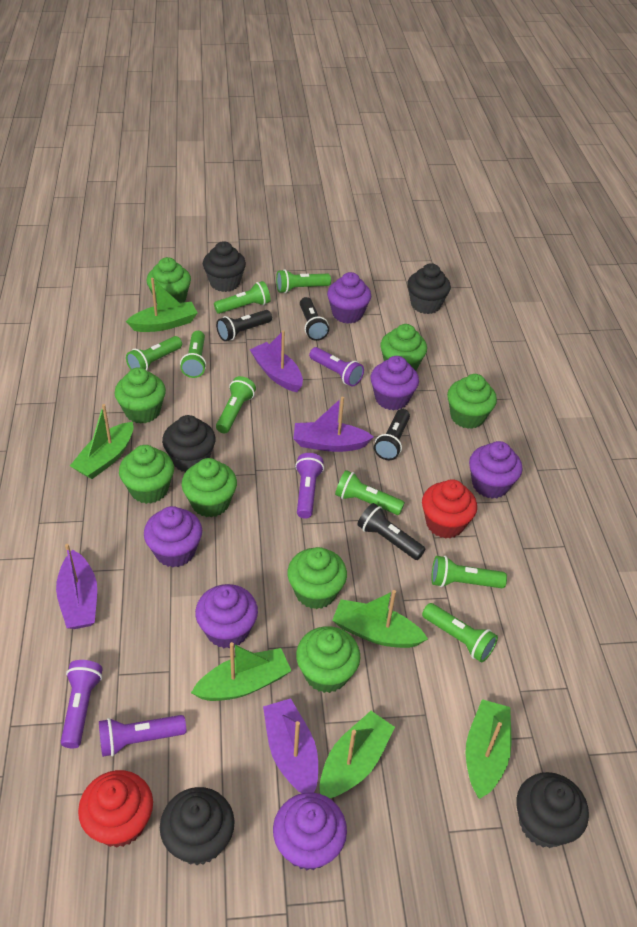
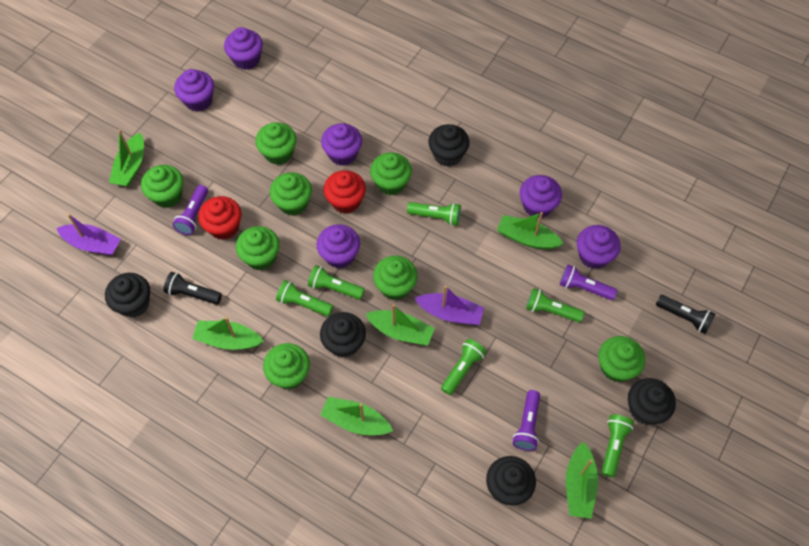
black flashlight: 4 -> 2
green flashlight: 8 -> 6
purple boat: 4 -> 2
purple flashlight: 4 -> 3

